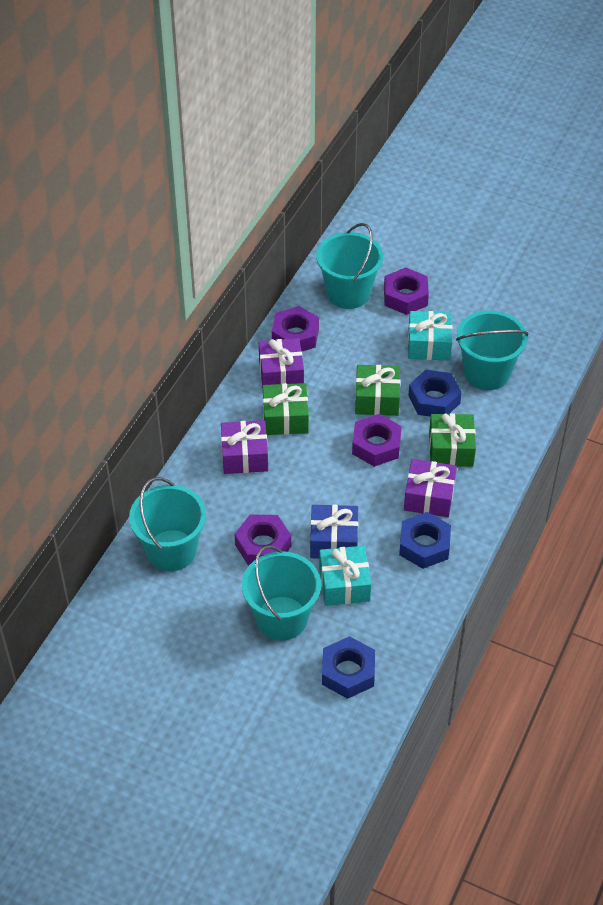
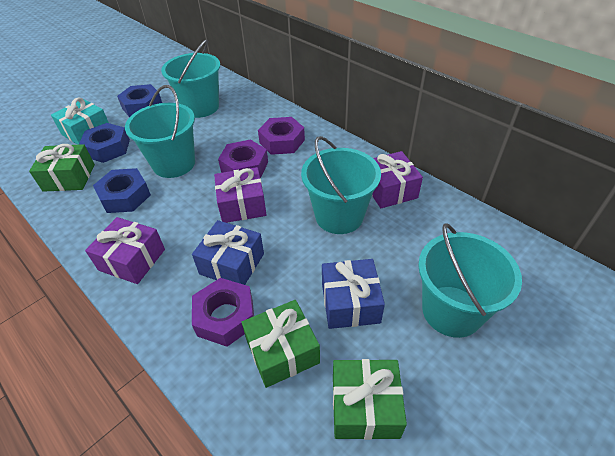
blue gift: 1 -> 2
purple nut: 4 -> 3
turquoise gift: 2 -> 1

